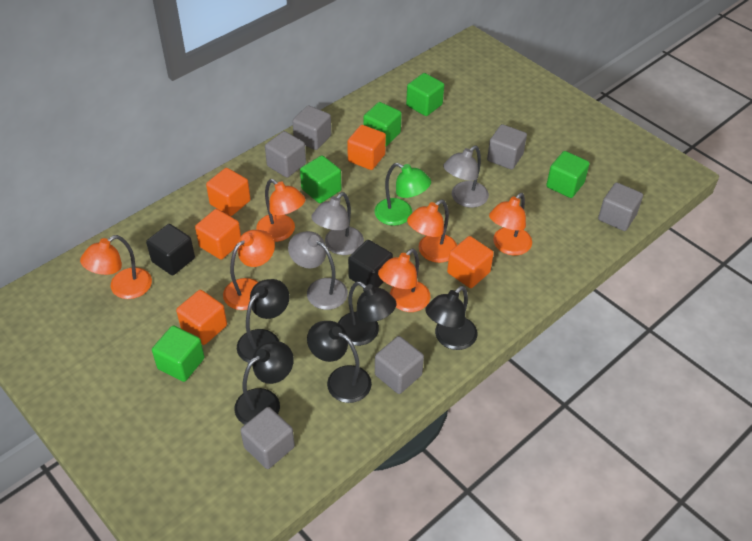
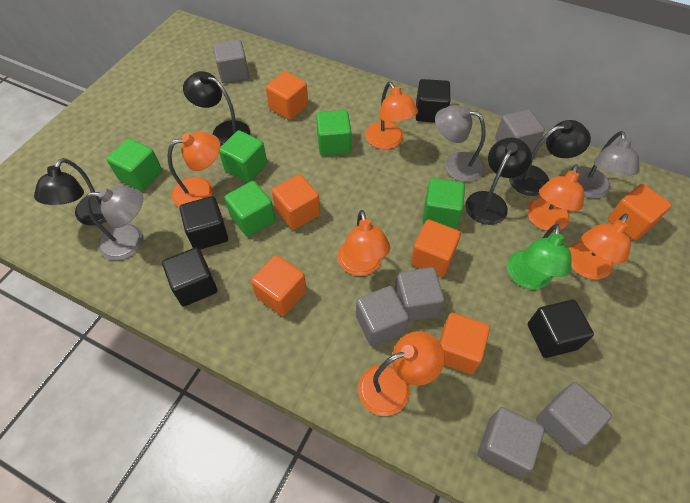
black cube: 2 -> 4
black lamp: 5 -> 4
orange cube: 5 -> 6

